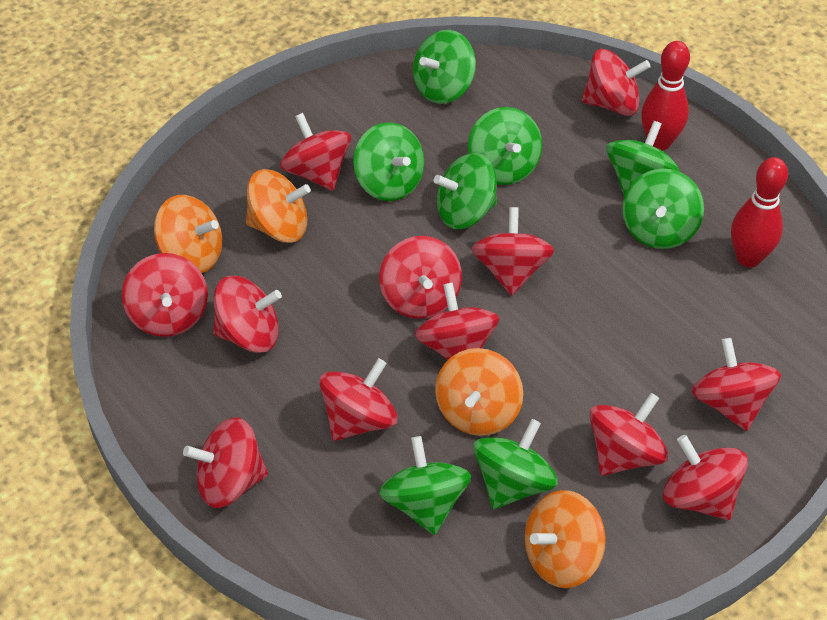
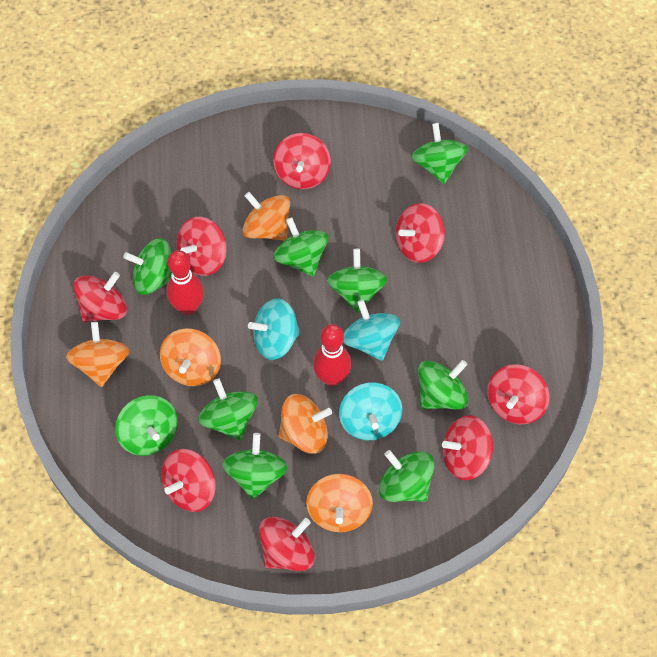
green spinning top: 8 -> 9
orange spinning top: 4 -> 5
red spinning top: 12 -> 8
turquoise spinning top: 0 -> 3

